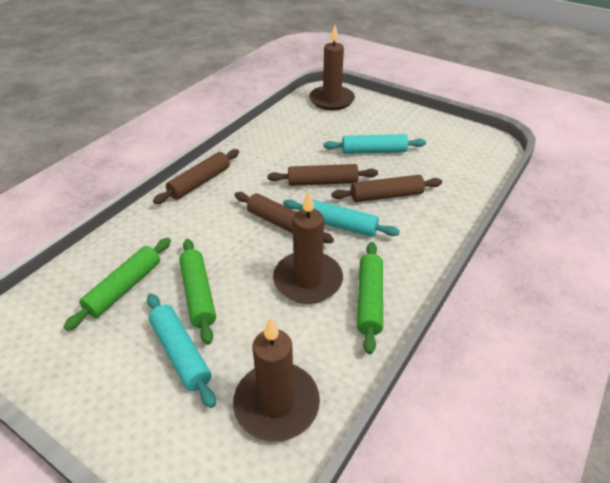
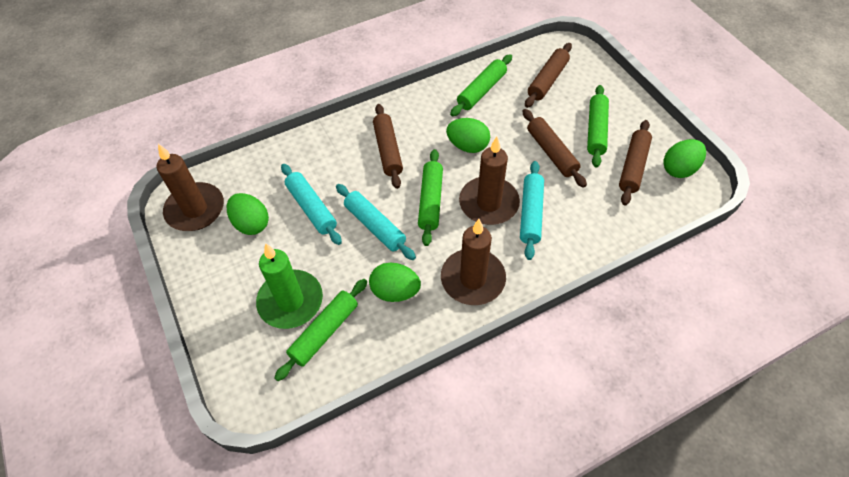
green candle: 0 -> 1
green egg: 0 -> 4
green rolling pin: 3 -> 4

